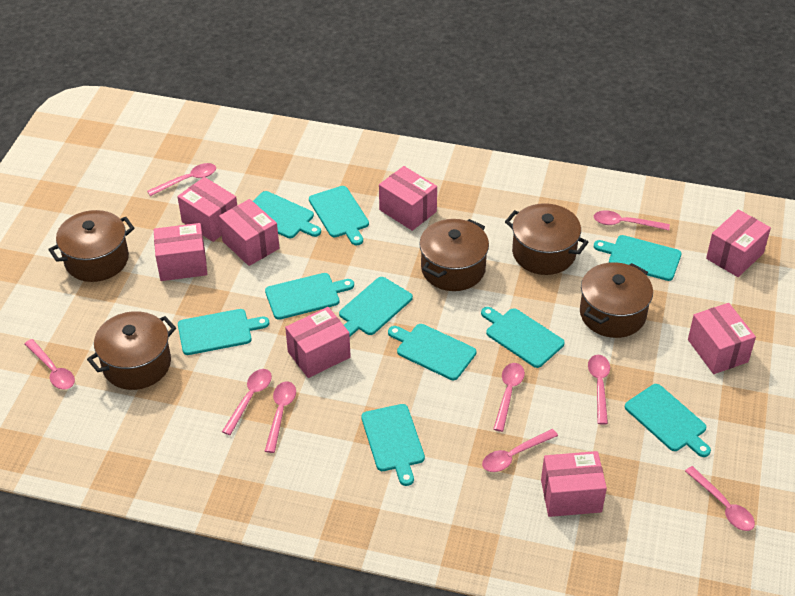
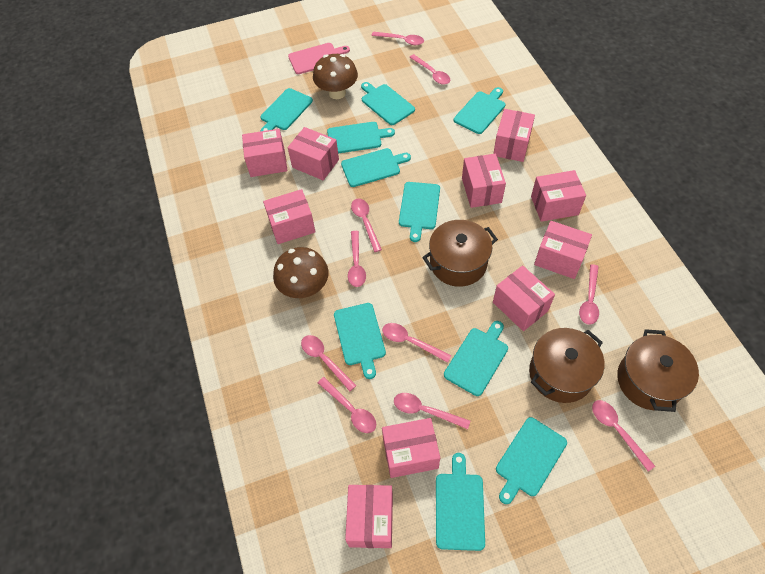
brown mushroom: 0 -> 2
brown pot: 5 -> 3
pink box: 8 -> 10
pink cutting board: 0 -> 1
pink spoon: 9 -> 10

